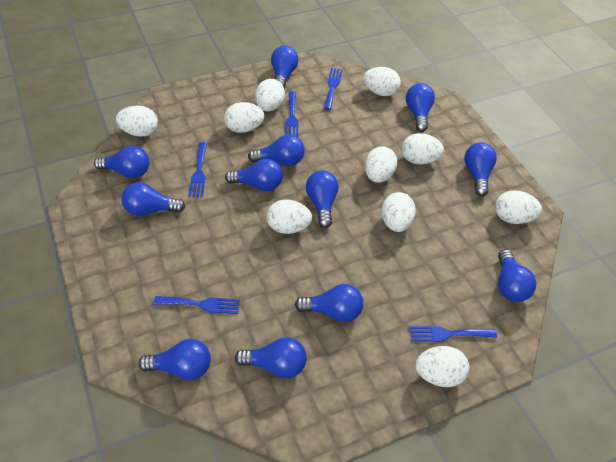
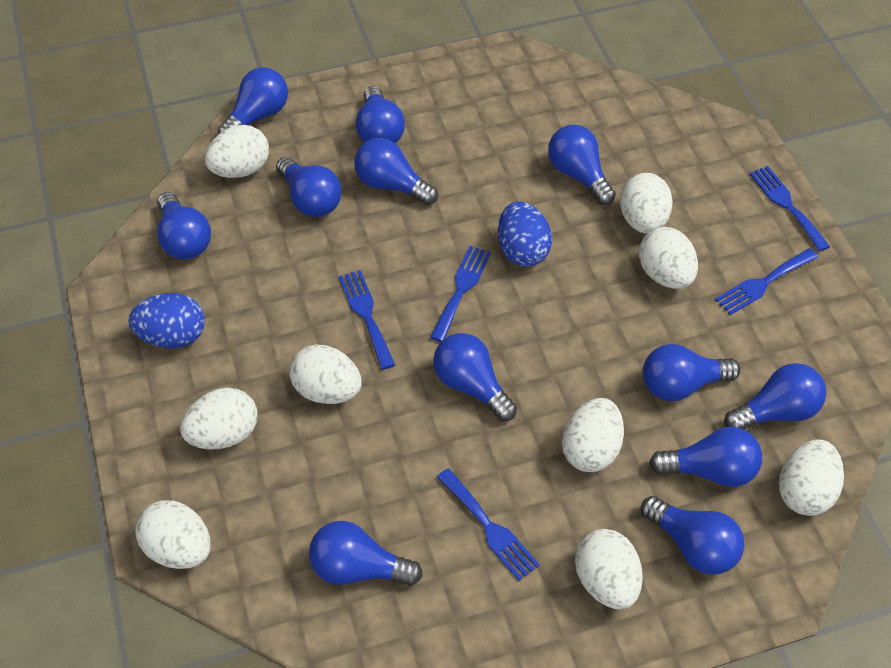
blue egg: 0 -> 2
white egg: 10 -> 9

